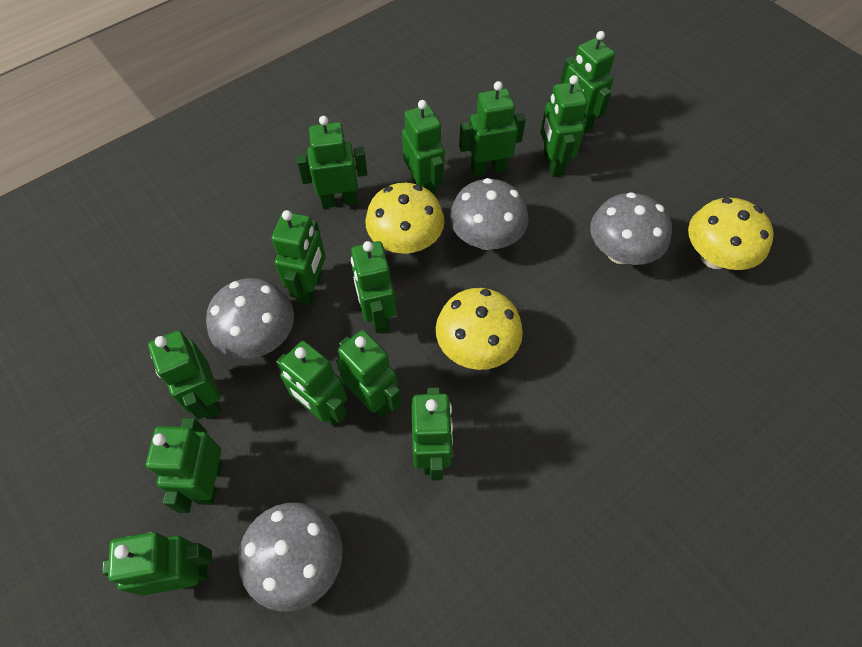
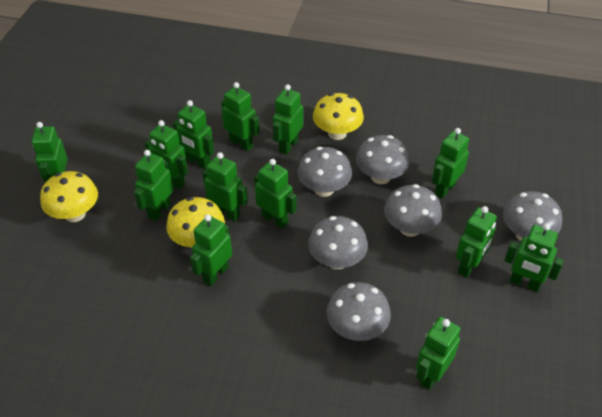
grey mushroom: 4 -> 6

